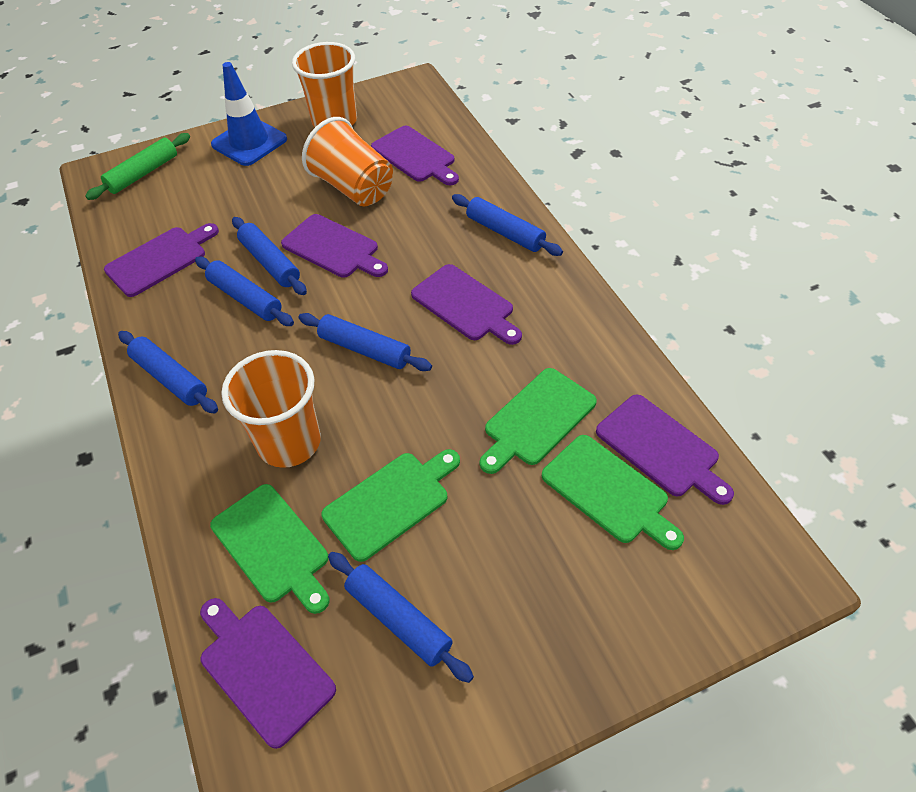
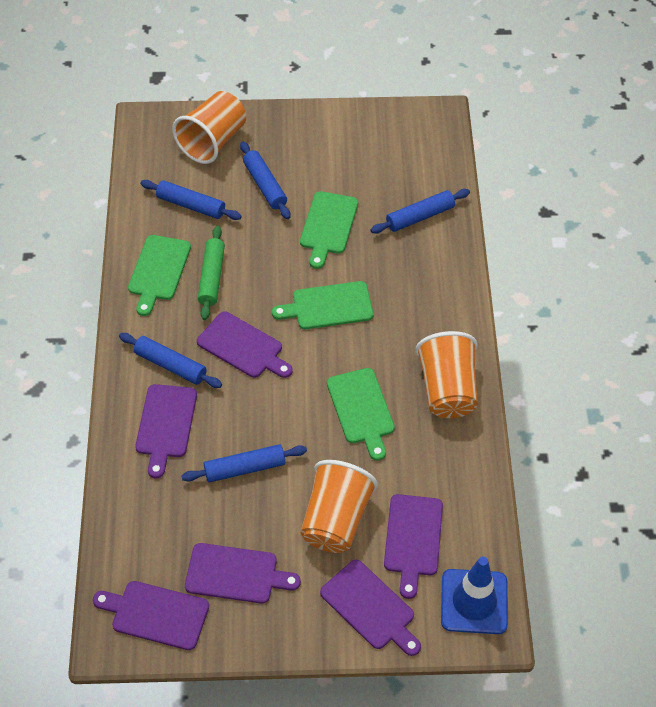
blue rolling pin: 6 -> 5

